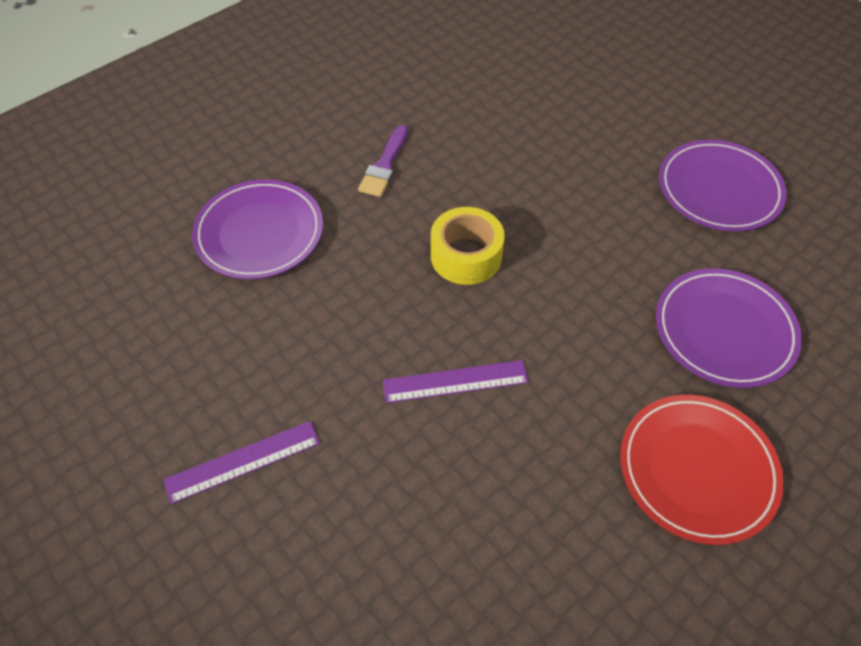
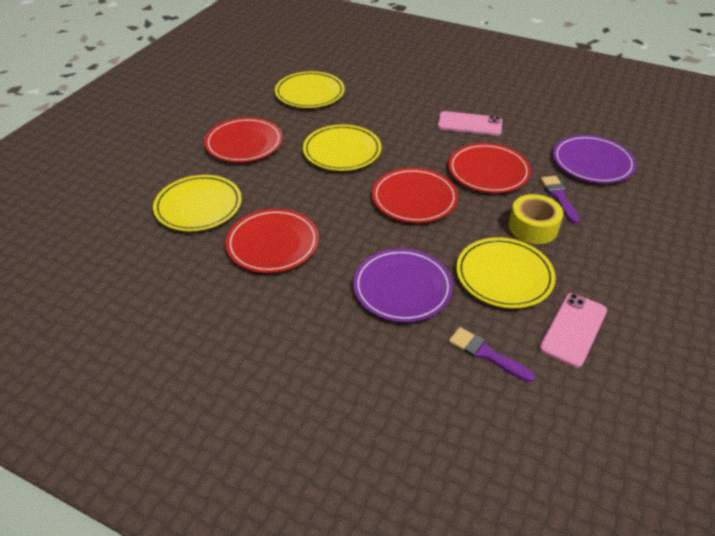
pink phone: 0 -> 2
purple brush: 1 -> 2
purple plate: 3 -> 2
purple ruler: 2 -> 0
red plate: 1 -> 4
yellow plate: 0 -> 4

